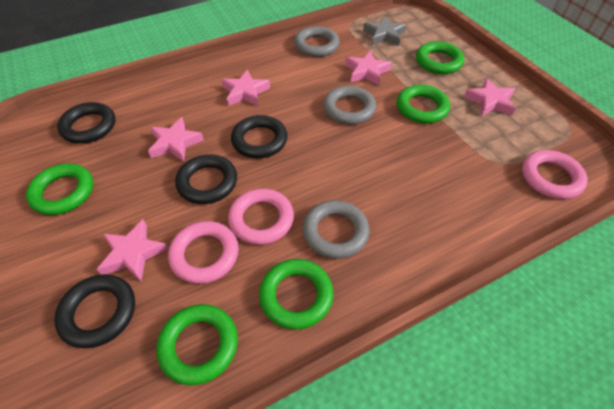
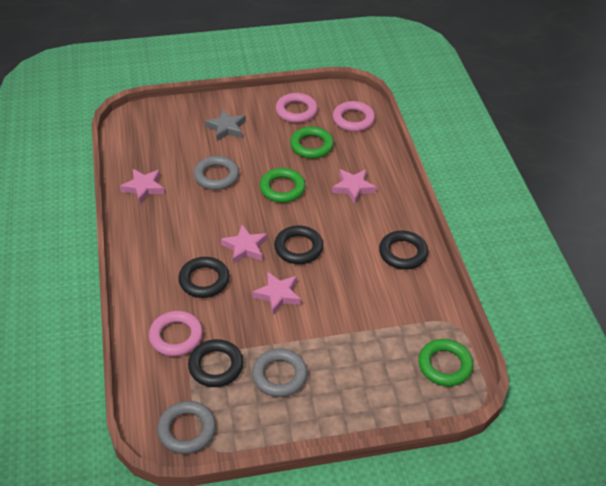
green ring: 5 -> 3
pink star: 5 -> 4

